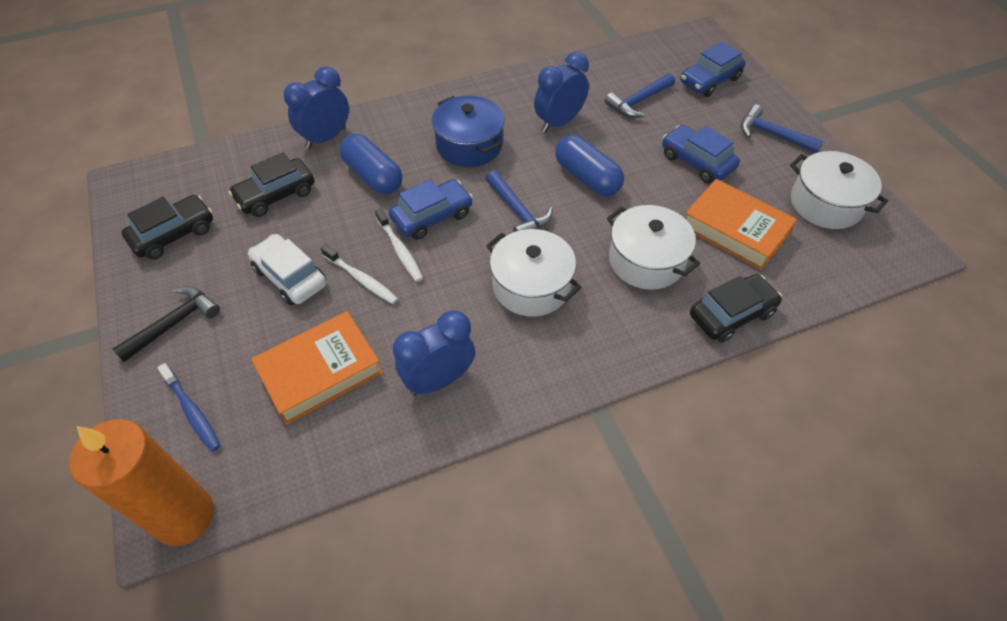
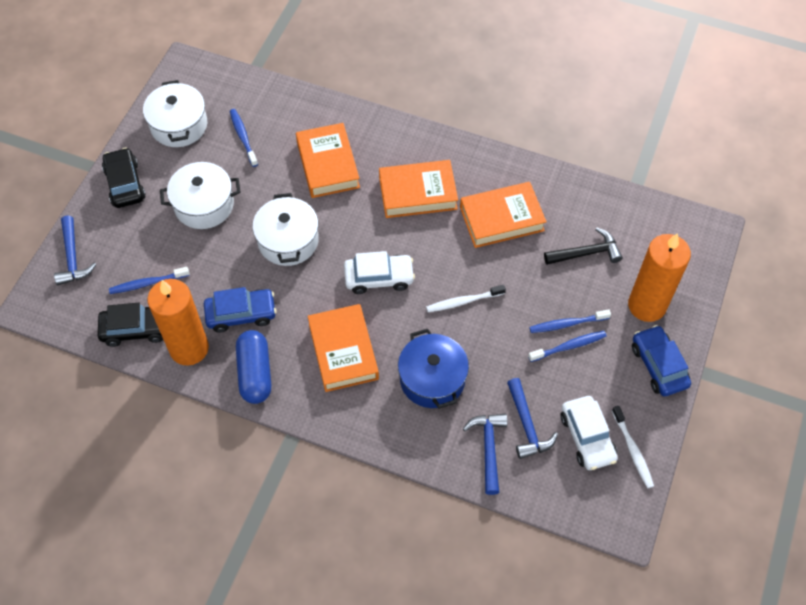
black car: 3 -> 2
blue capsule: 2 -> 1
blue car: 3 -> 2
blue clock: 3 -> 0
blue toothbrush: 1 -> 4
orange book: 2 -> 4
orange candle: 1 -> 2
white car: 1 -> 2

